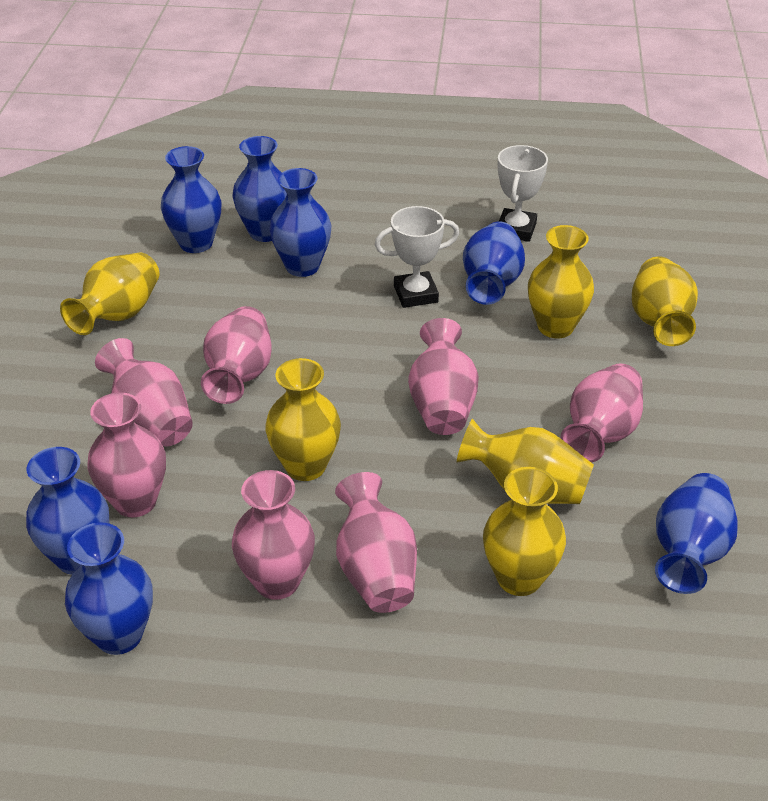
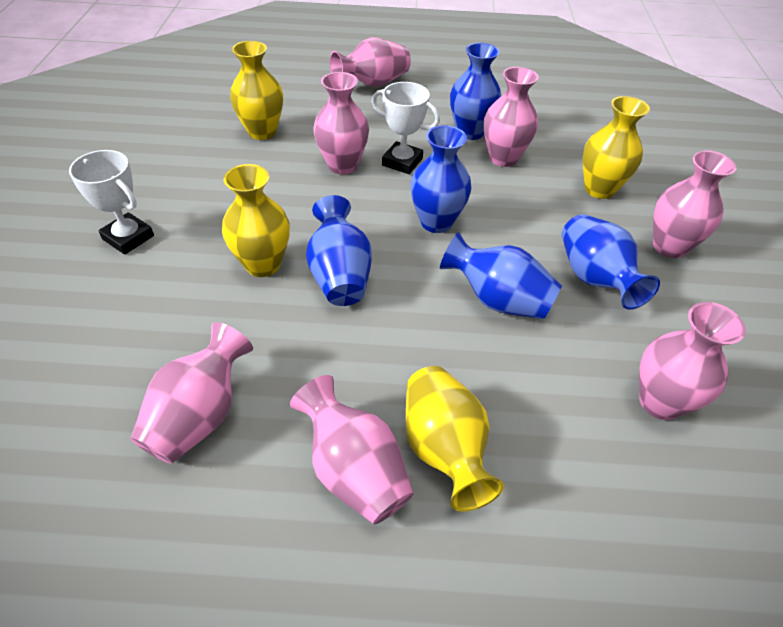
blue vase: 7 -> 5
yellow vase: 6 -> 4

